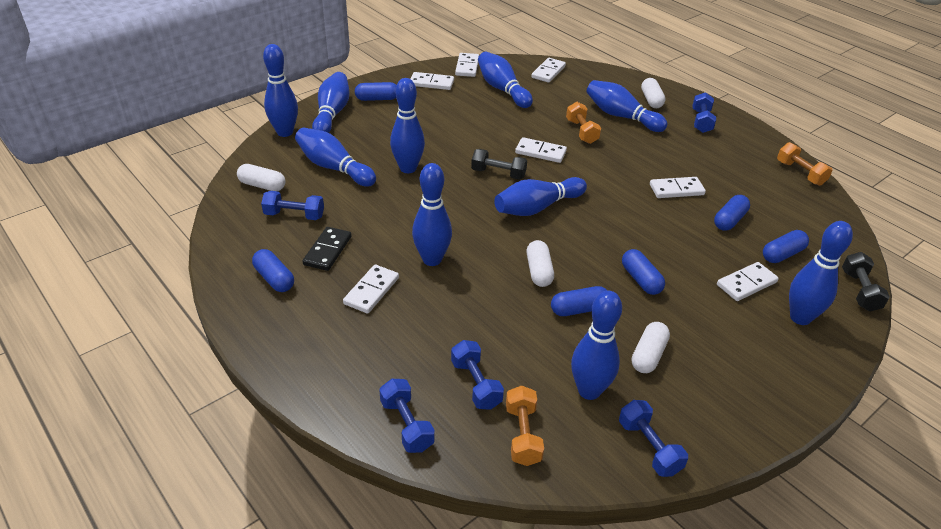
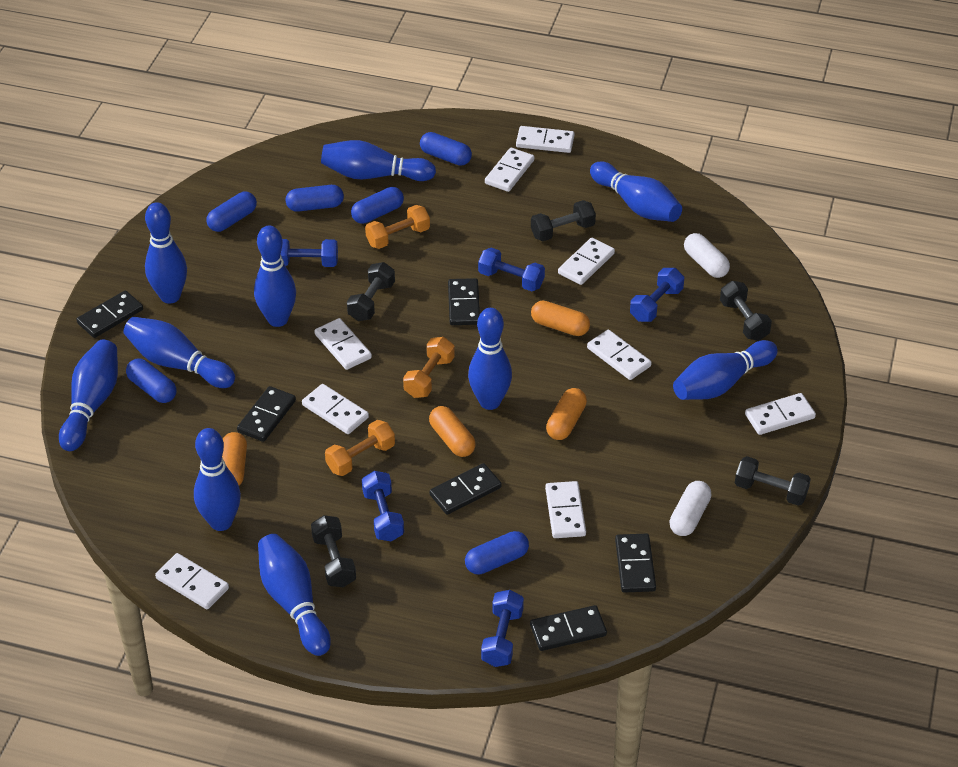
black domino: 1 -> 6
black dumbbell: 2 -> 5
orange capsule: 0 -> 4
white capsule: 4 -> 2
white domino: 7 -> 9

